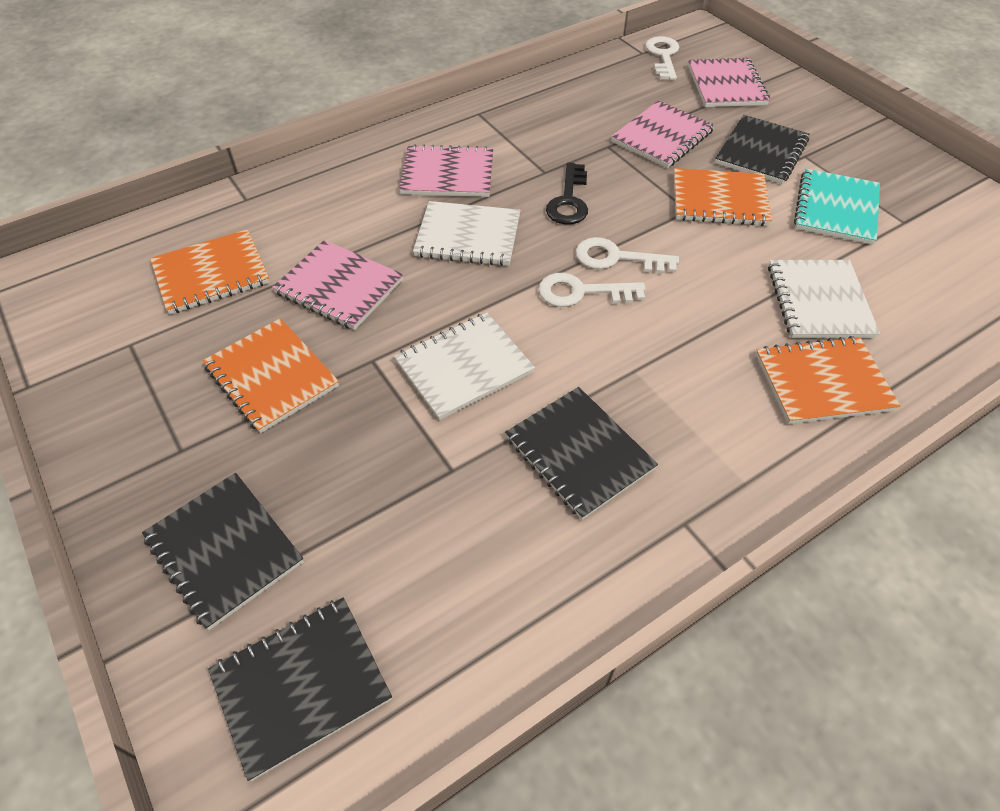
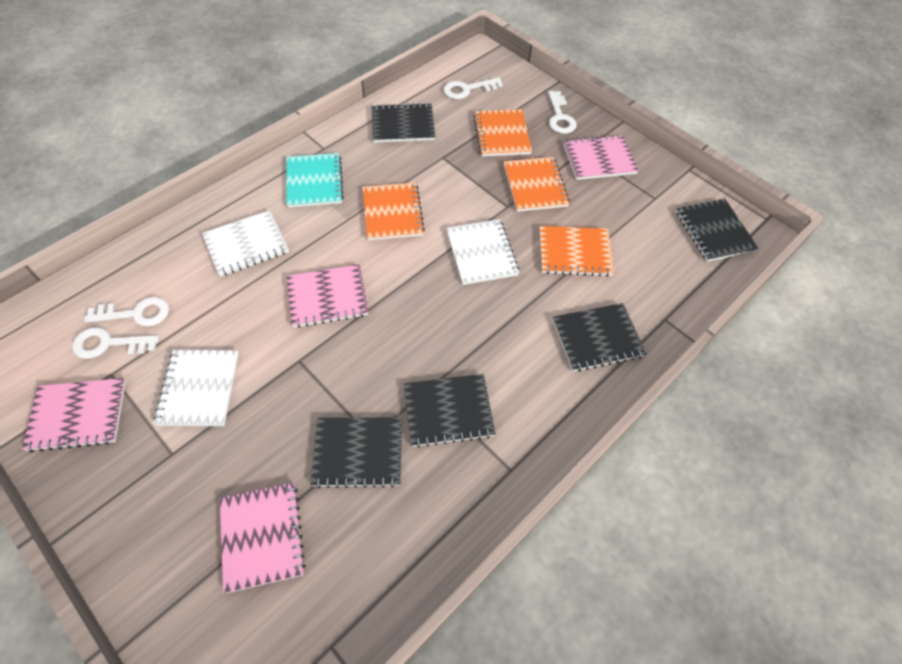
black key: 1 -> 0
black notebook: 4 -> 5
white key: 3 -> 4

